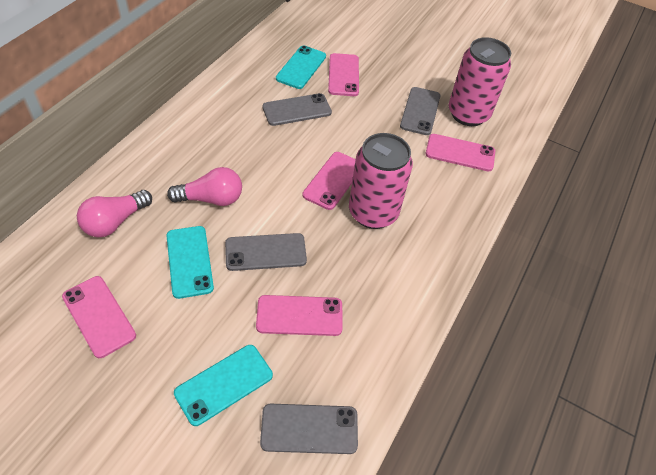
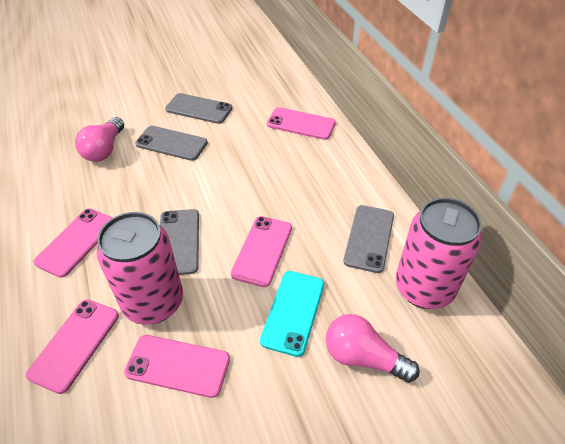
turquoise phone: 3 -> 1

